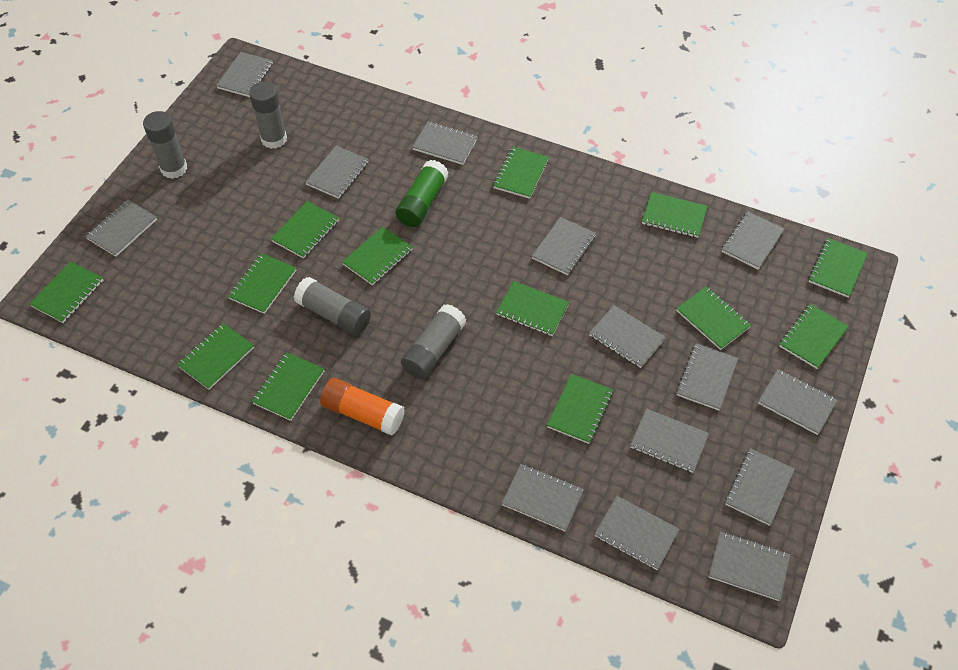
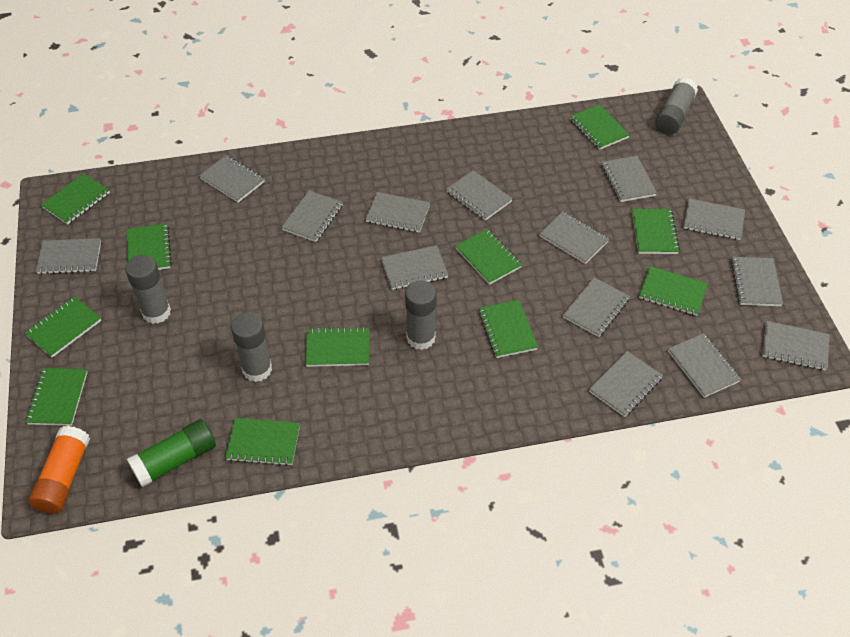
green notebook: 13 -> 11

